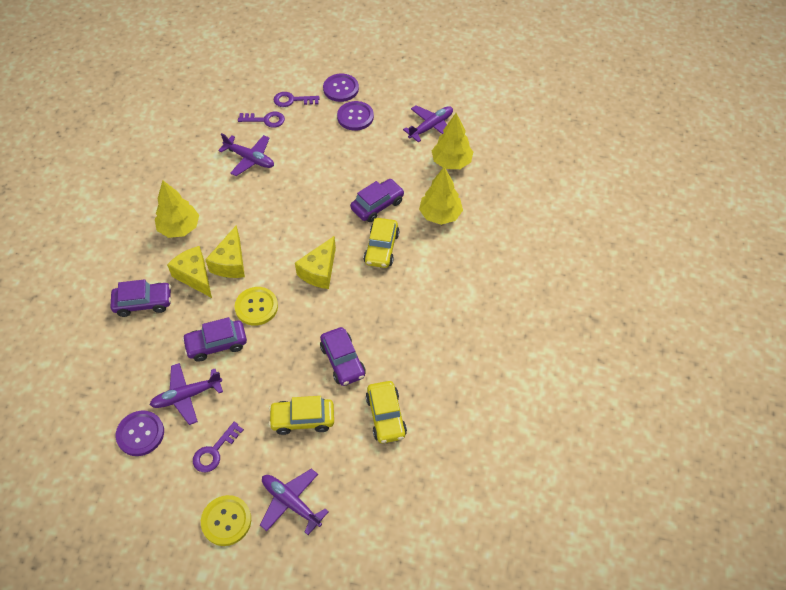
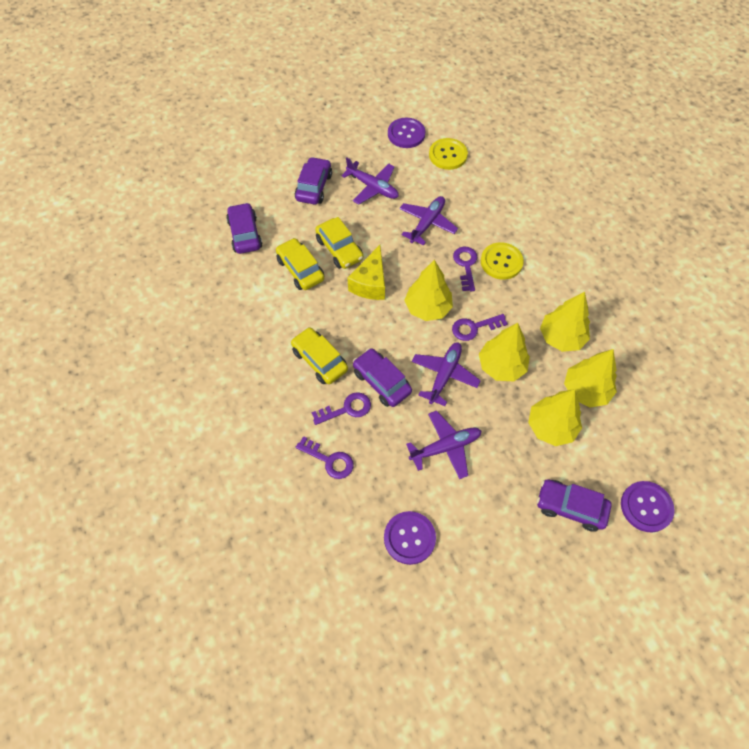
purple key: 3 -> 4
yellow cheese: 3 -> 1
yellow tree: 3 -> 5

